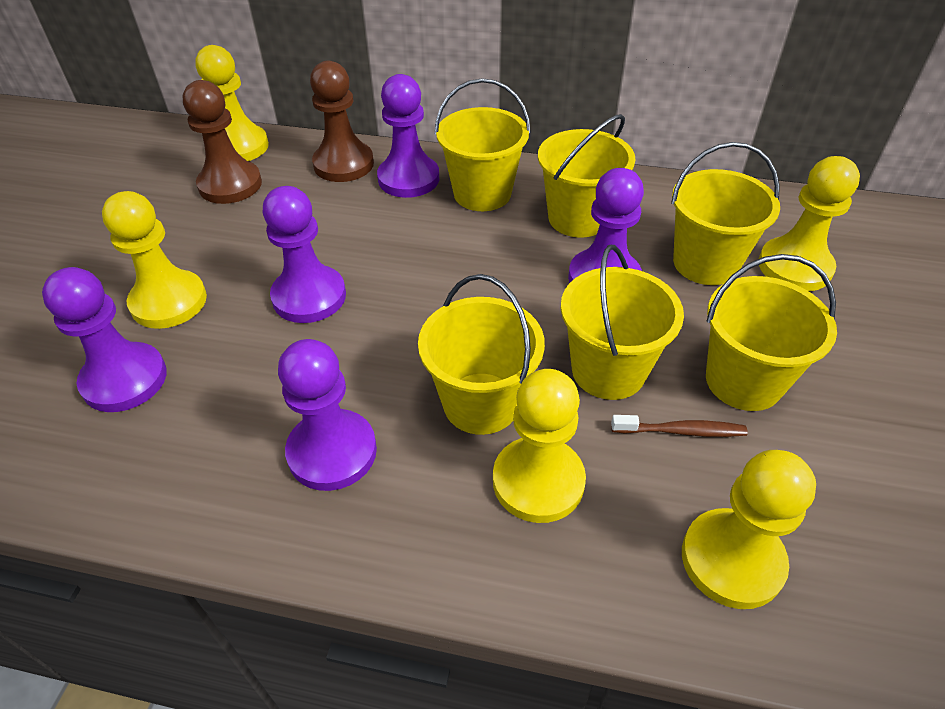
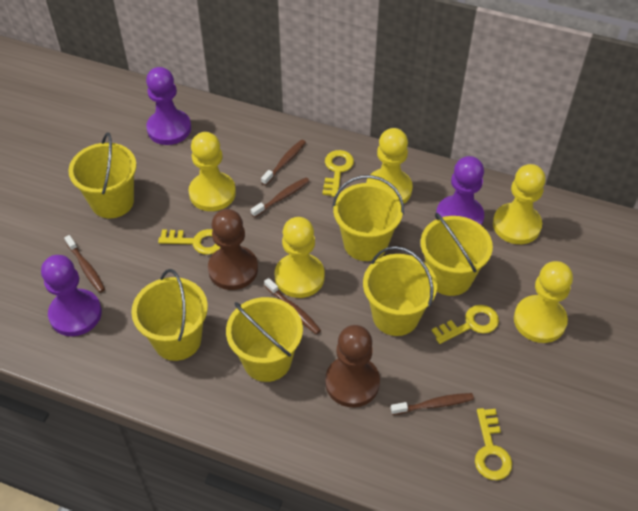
brown toothbrush: 1 -> 5
purple pawn: 5 -> 3
yellow key: 0 -> 4

